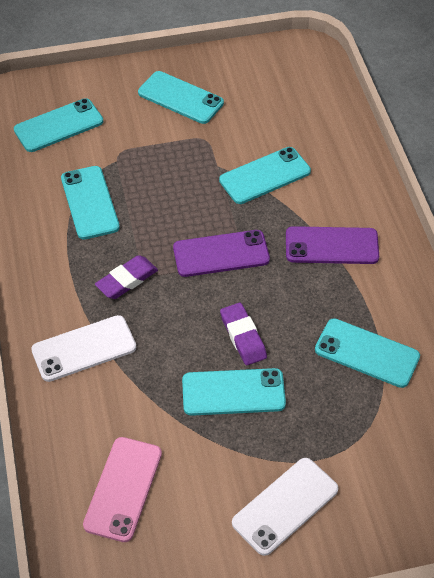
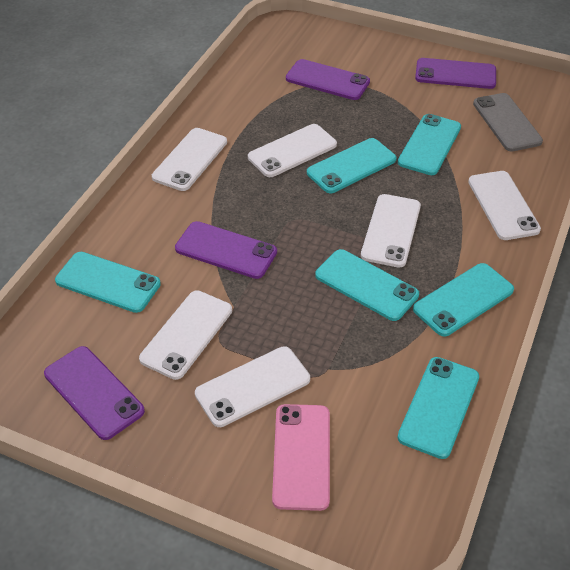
grey phone: 0 -> 1
purple eraser: 2 -> 0
purple phone: 2 -> 4
white phone: 2 -> 6

